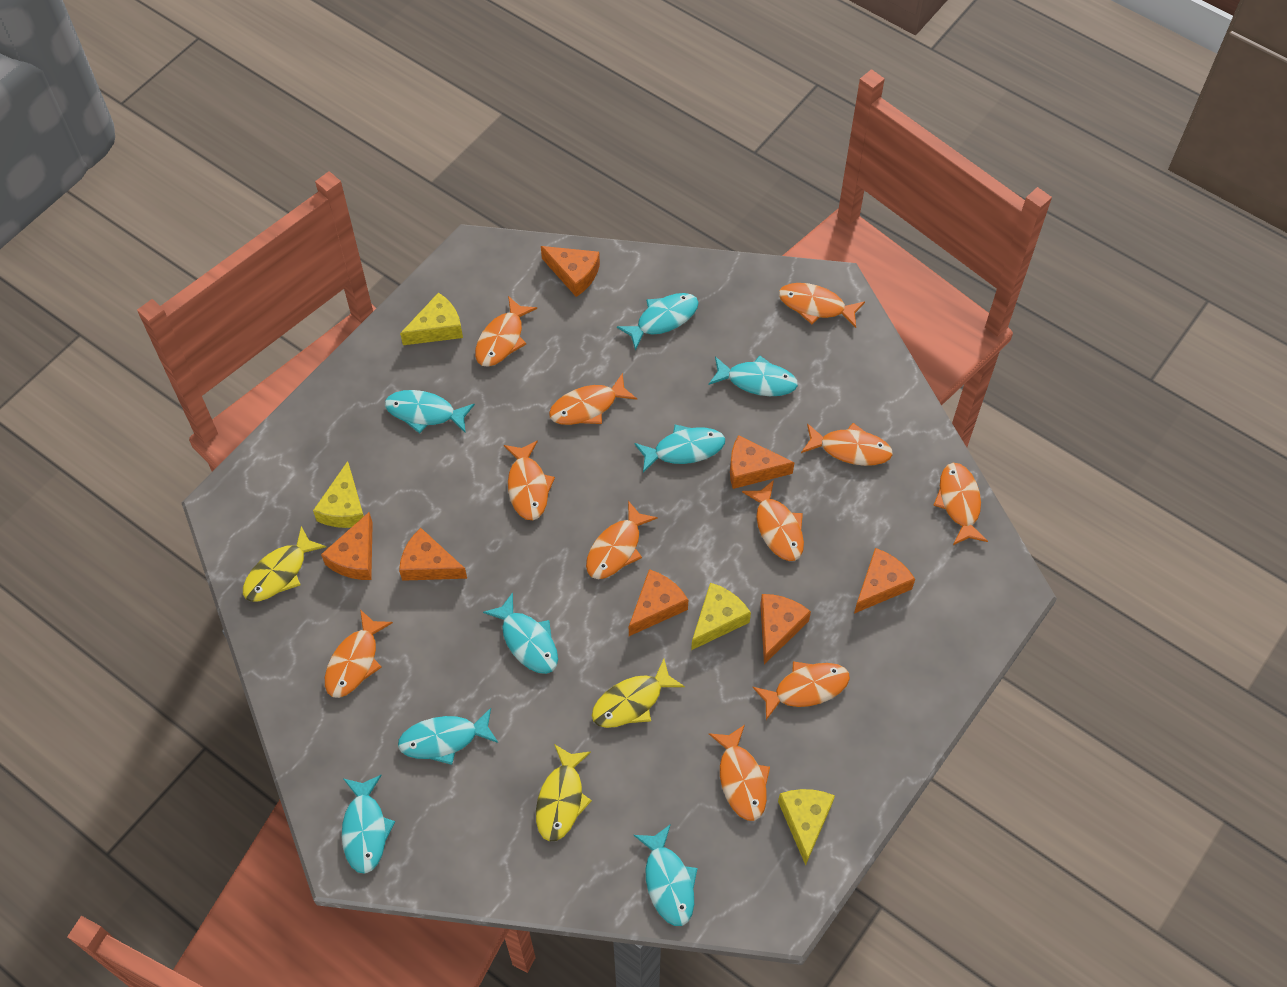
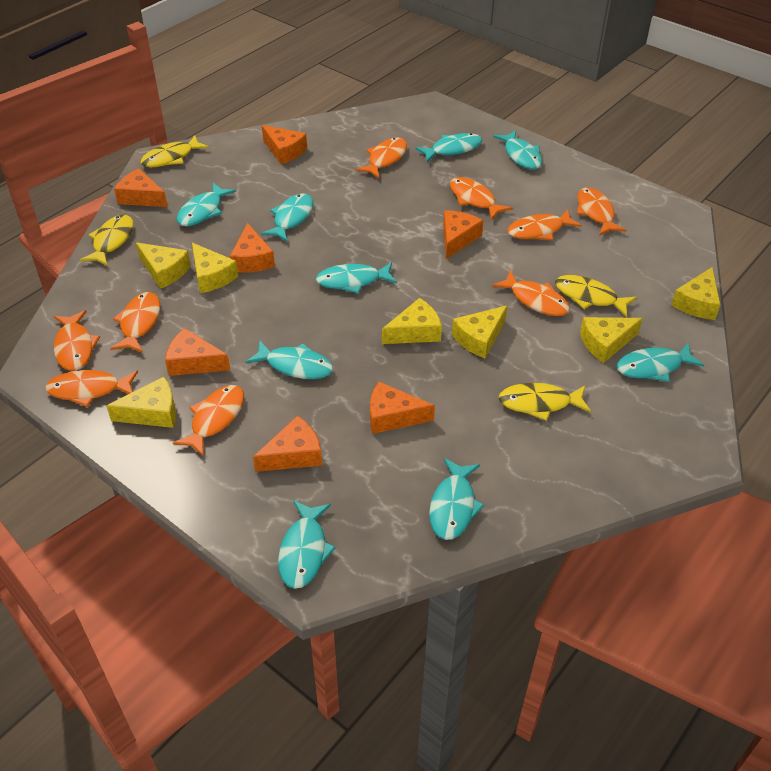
orange fish: 11 -> 9
turquoise fish: 8 -> 9
yellow cheese: 4 -> 7
yellow fish: 3 -> 4

